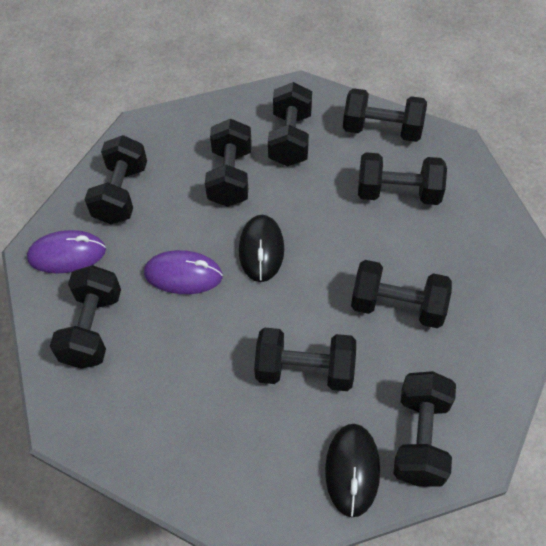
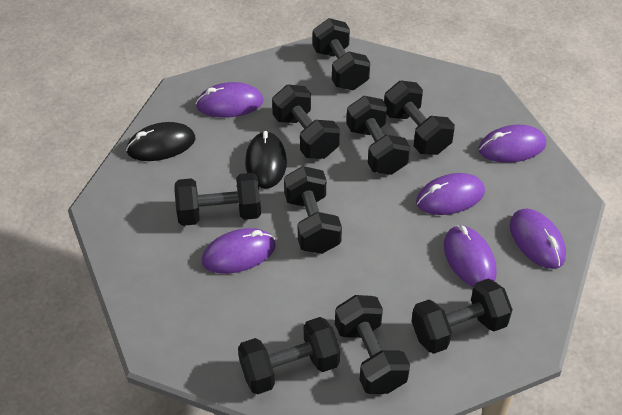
purple mouse: 2 -> 6

